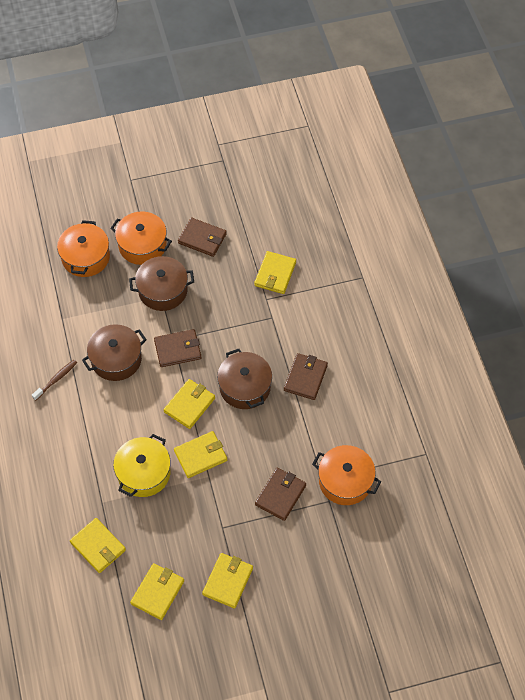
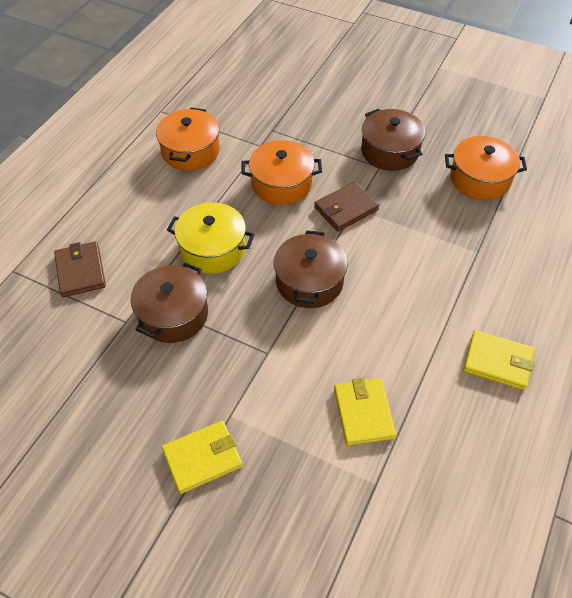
brown toothbrush: 1 -> 0
brown wallet: 4 -> 2
yellow wallet: 6 -> 3

